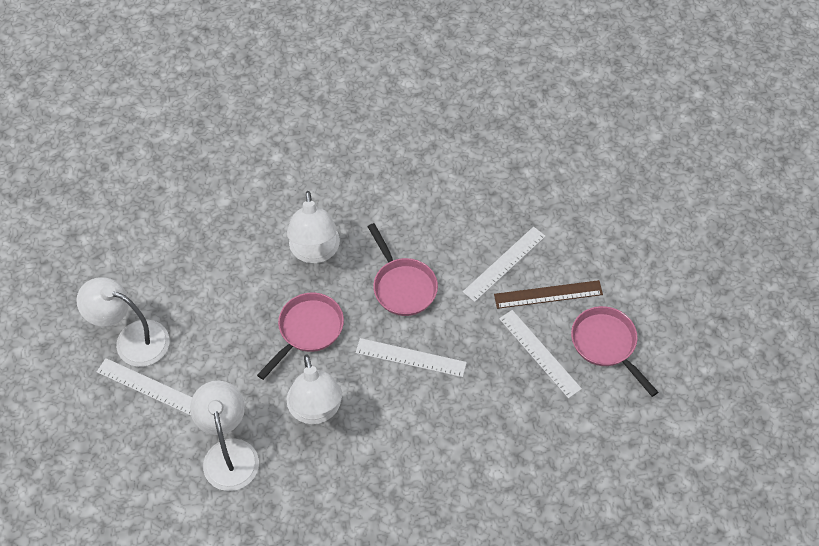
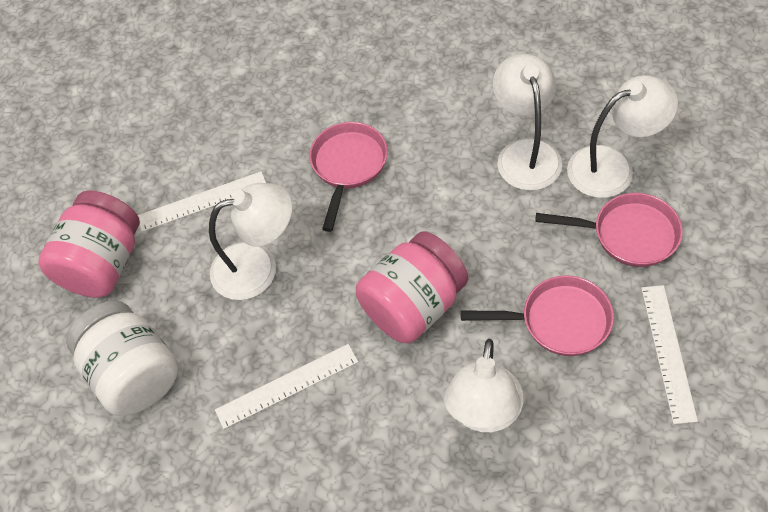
brown ruler: 1 -> 0
pink jar: 0 -> 2
white jar: 0 -> 1
white ruler: 4 -> 3

